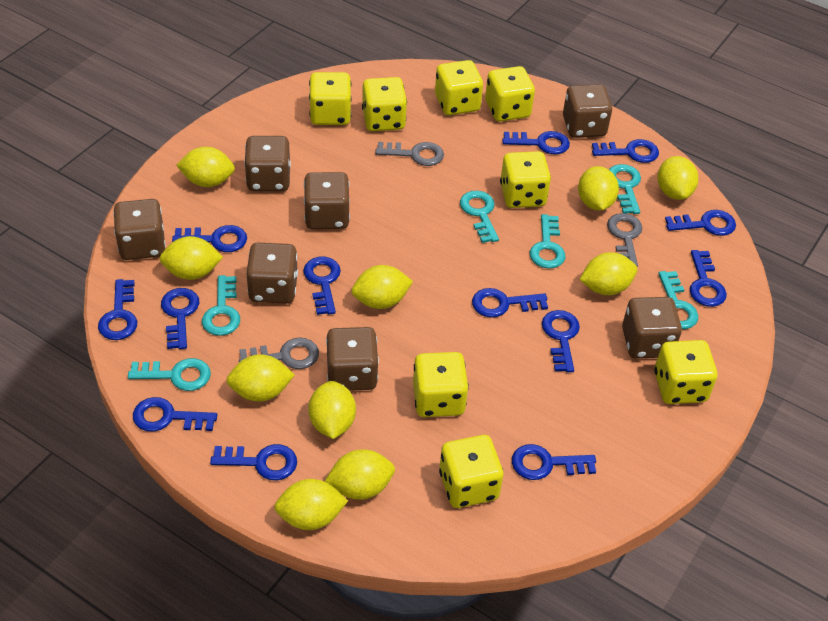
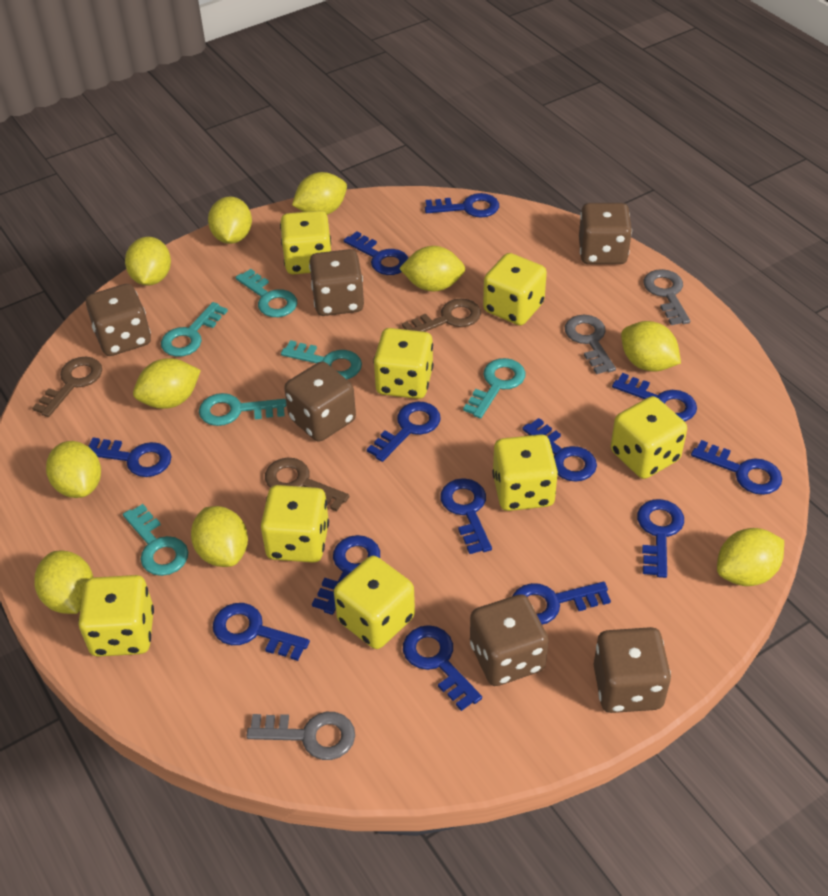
brown dice: 7 -> 6
brown key: 0 -> 3

